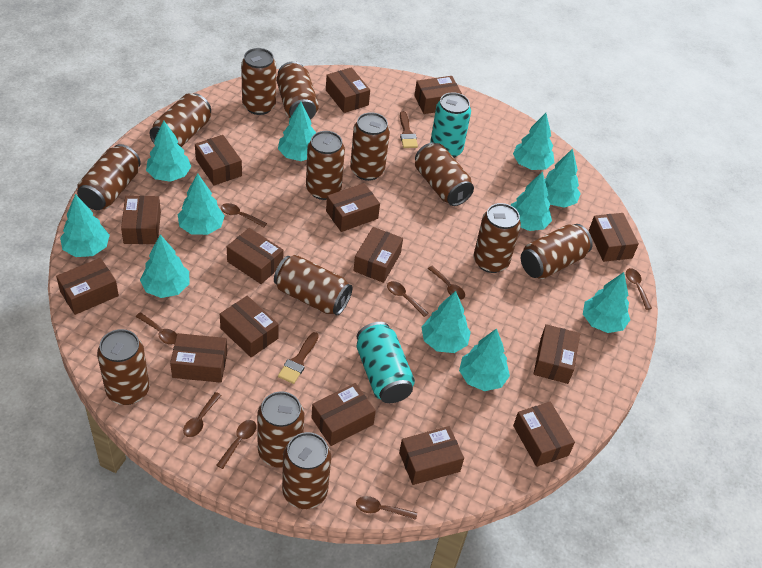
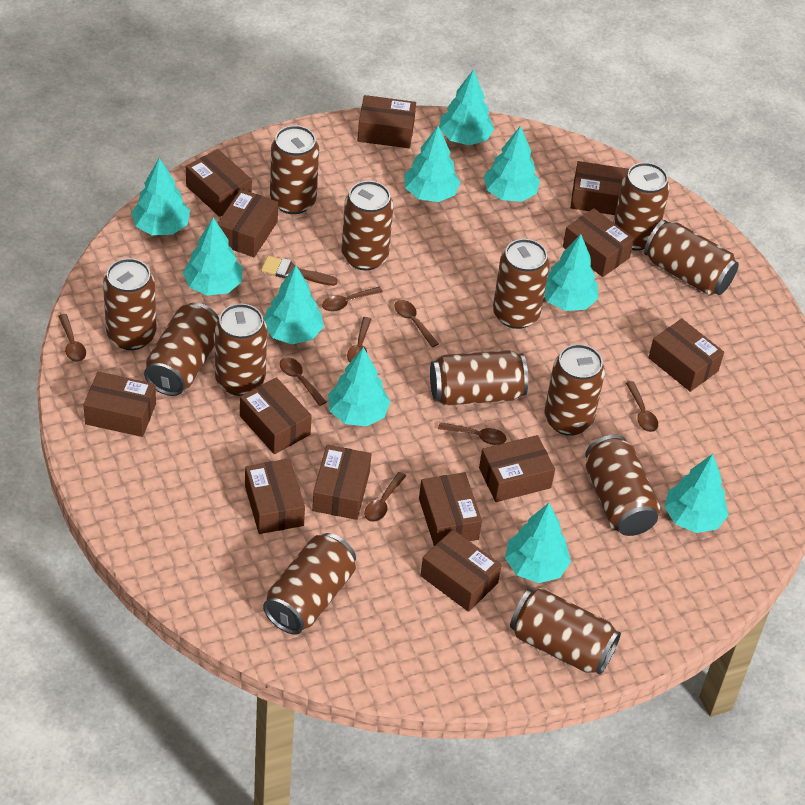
brown box: 15 -> 13
brown brush: 2 -> 1
turquoise can: 2 -> 0
turquoise tree: 11 -> 10

